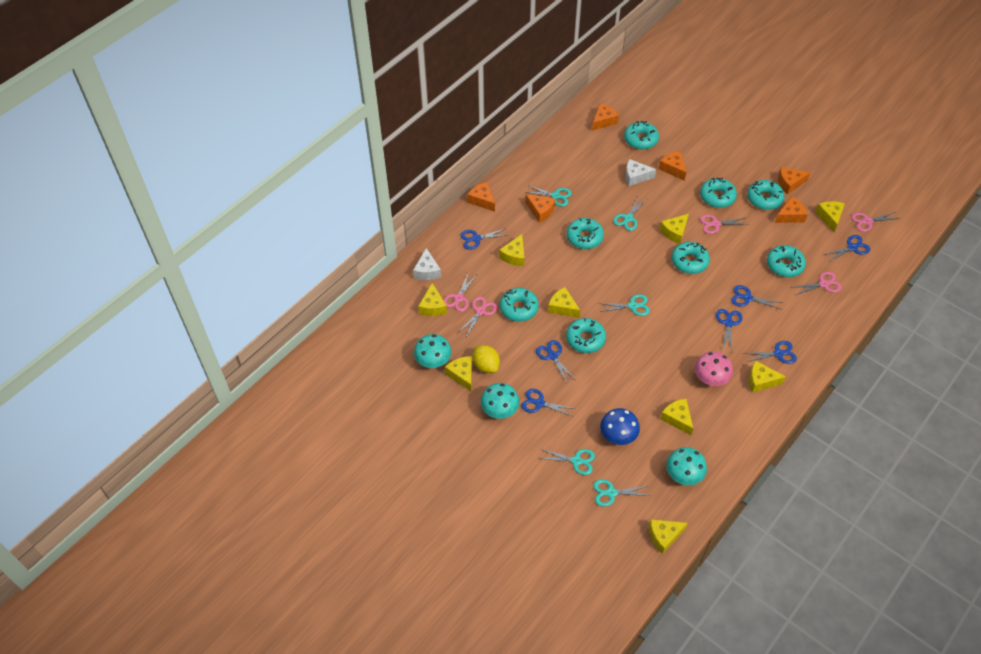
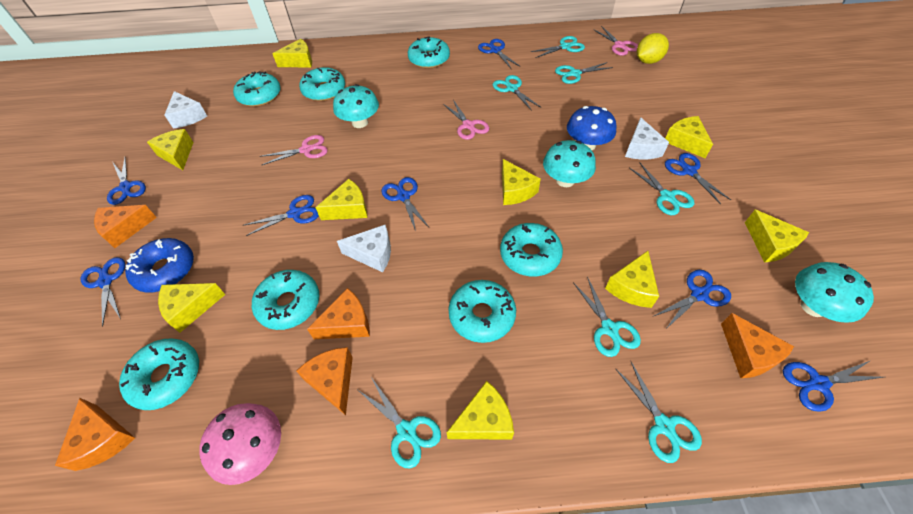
blue donut: 0 -> 1
blue scissors: 7 -> 8
orange cheese: 6 -> 5
pink scissors: 5 -> 3
turquoise donut: 8 -> 7
turquoise scissors: 5 -> 7
white cheese: 2 -> 3

